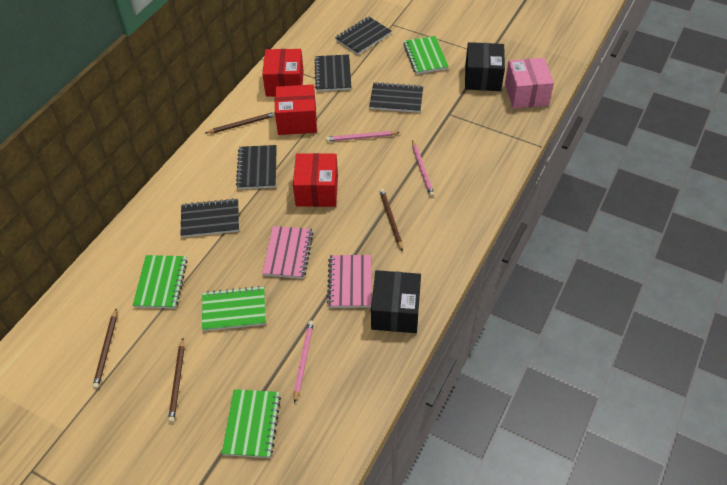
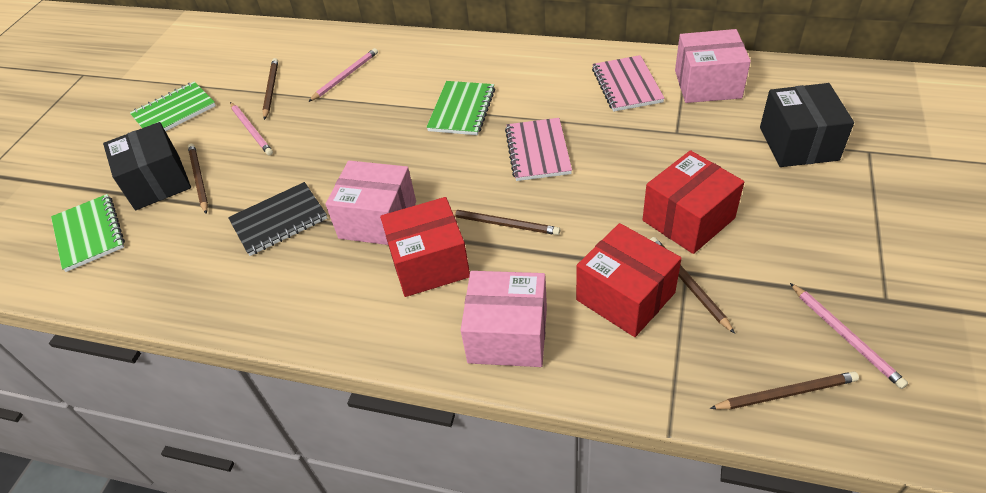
black notebook: 5 -> 1
brown pencil: 4 -> 5
green notebook: 4 -> 3
pink box: 1 -> 3

